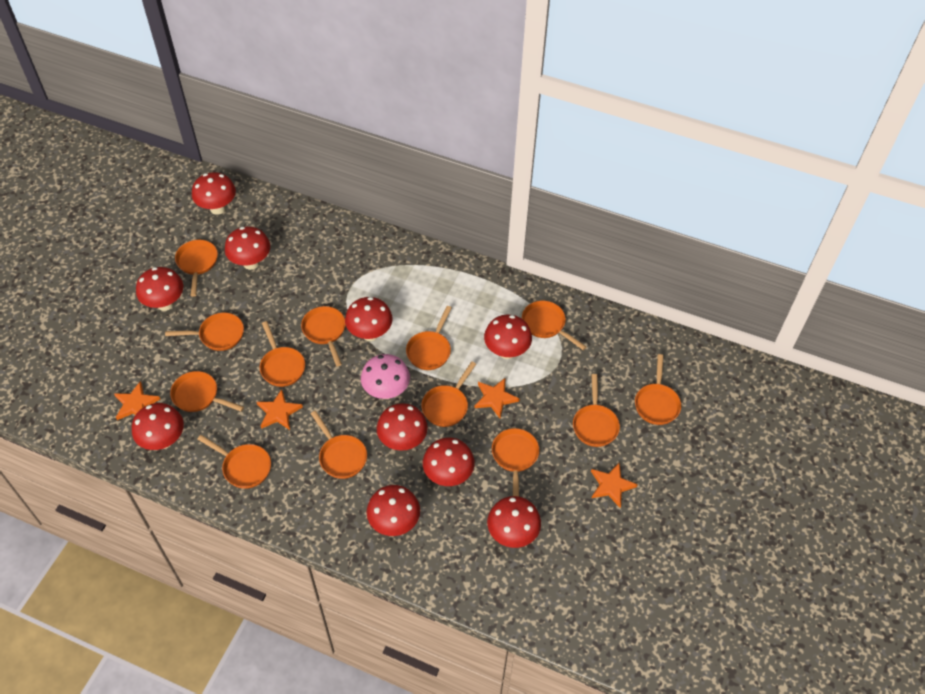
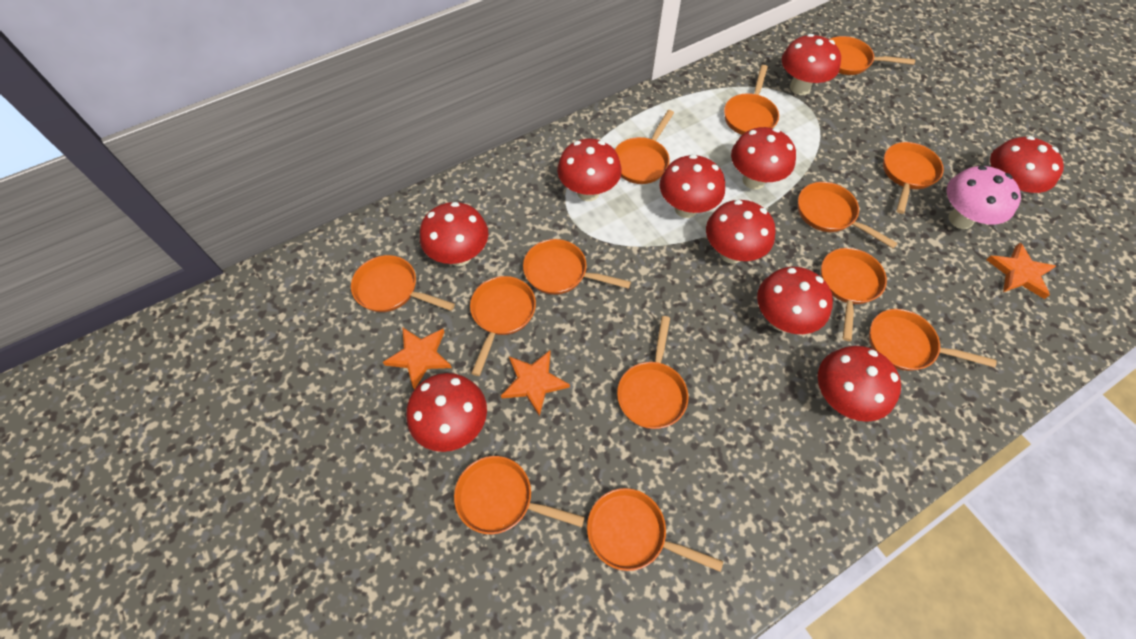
orange star: 4 -> 3

